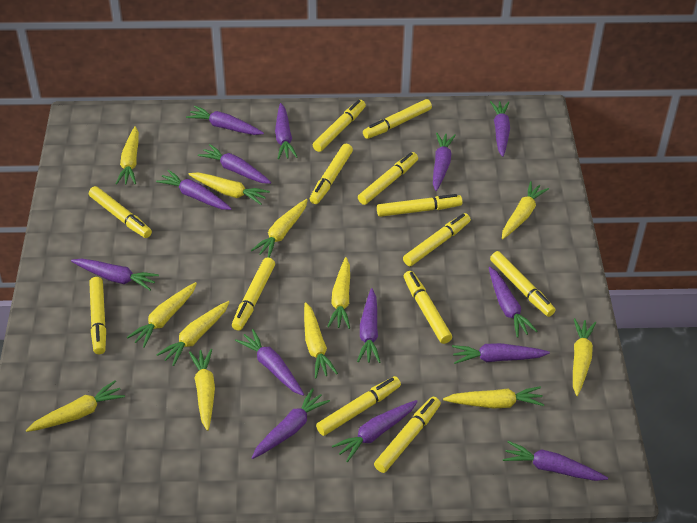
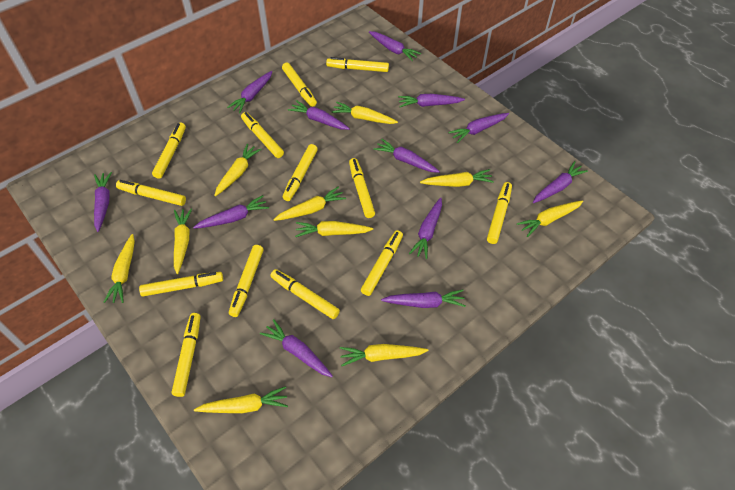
purple carrot: 14 -> 12
yellow carrot: 12 -> 10

